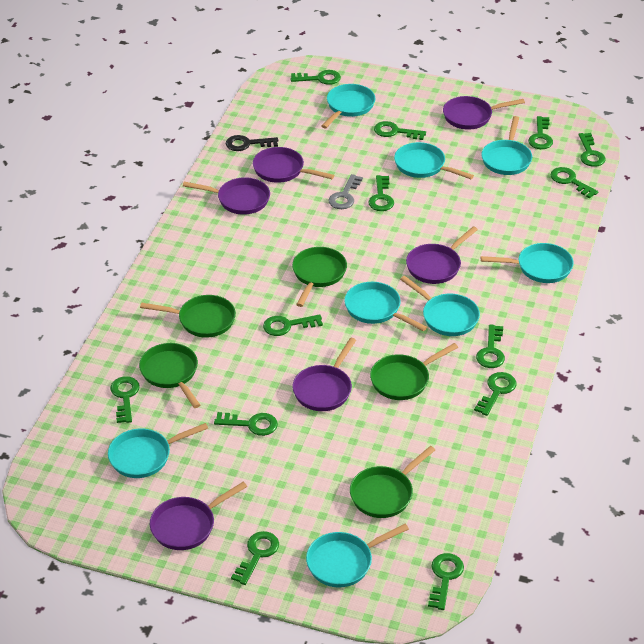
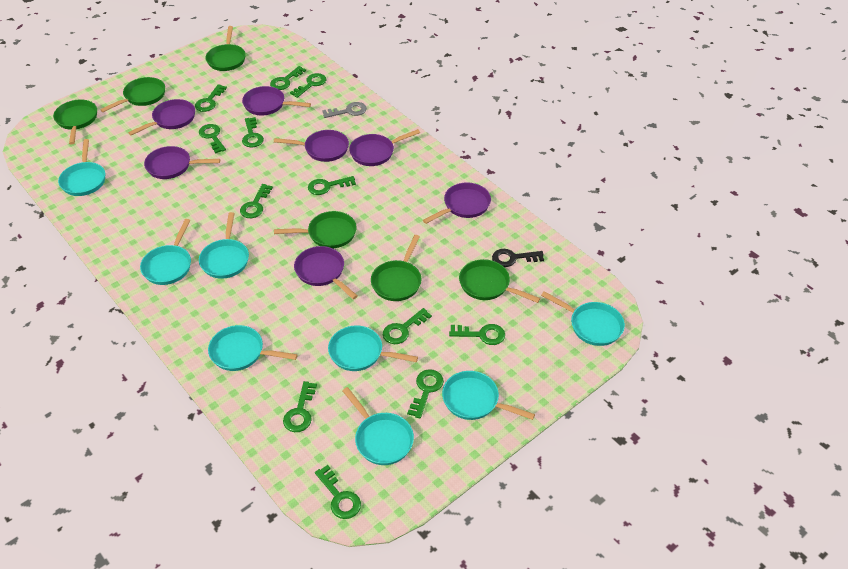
green key: 13 -> 12
green pan: 5 -> 6
purple pan: 6 -> 7

